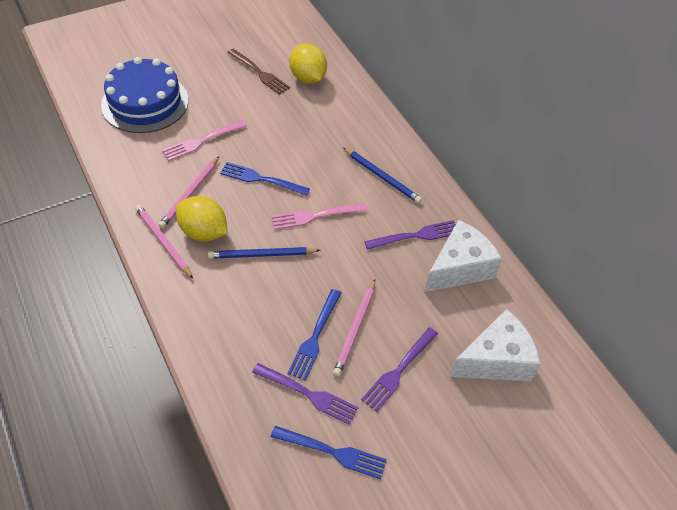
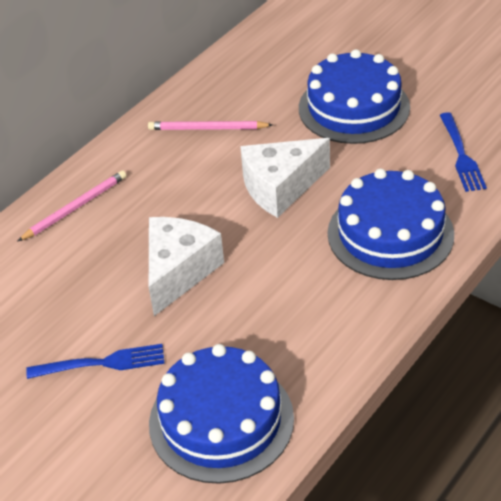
blue cake: 1 -> 3
blue fork: 3 -> 2
blue pencil: 2 -> 0
brown fork: 1 -> 0
pink fork: 2 -> 0
pink pencil: 3 -> 2
purple fork: 3 -> 0
yellow lemon: 2 -> 0

